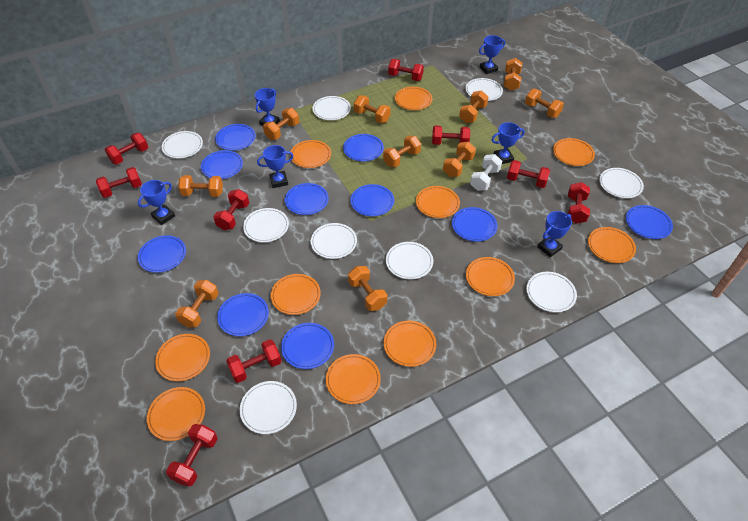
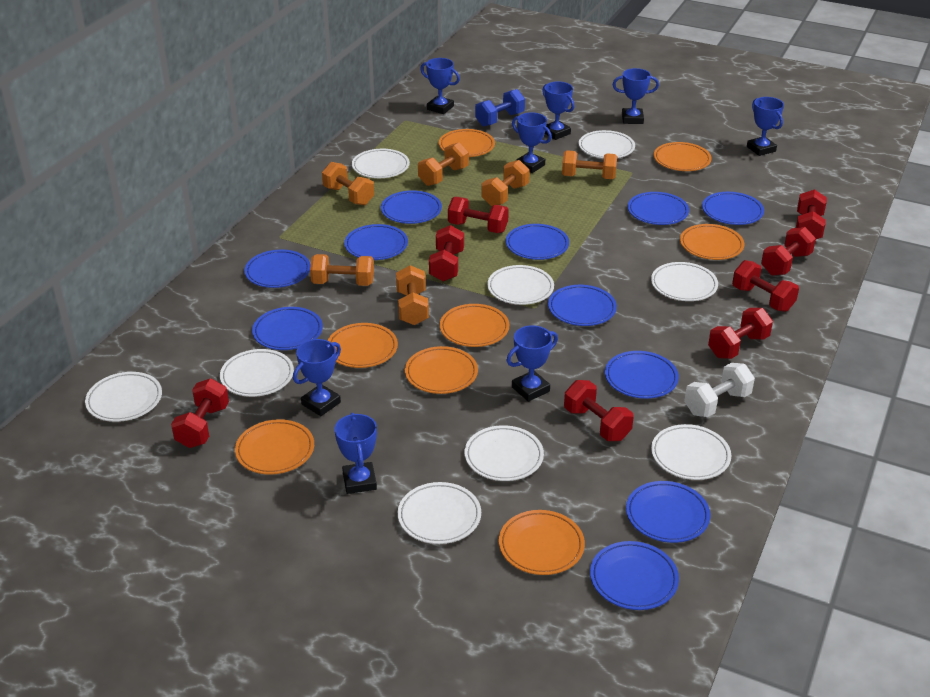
blue dumbbell: 0 -> 1
blue plate: 10 -> 11
blue trophy: 6 -> 8
orange dumbbell: 10 -> 6
orange plate: 11 -> 8
red dumbbell: 9 -> 8

